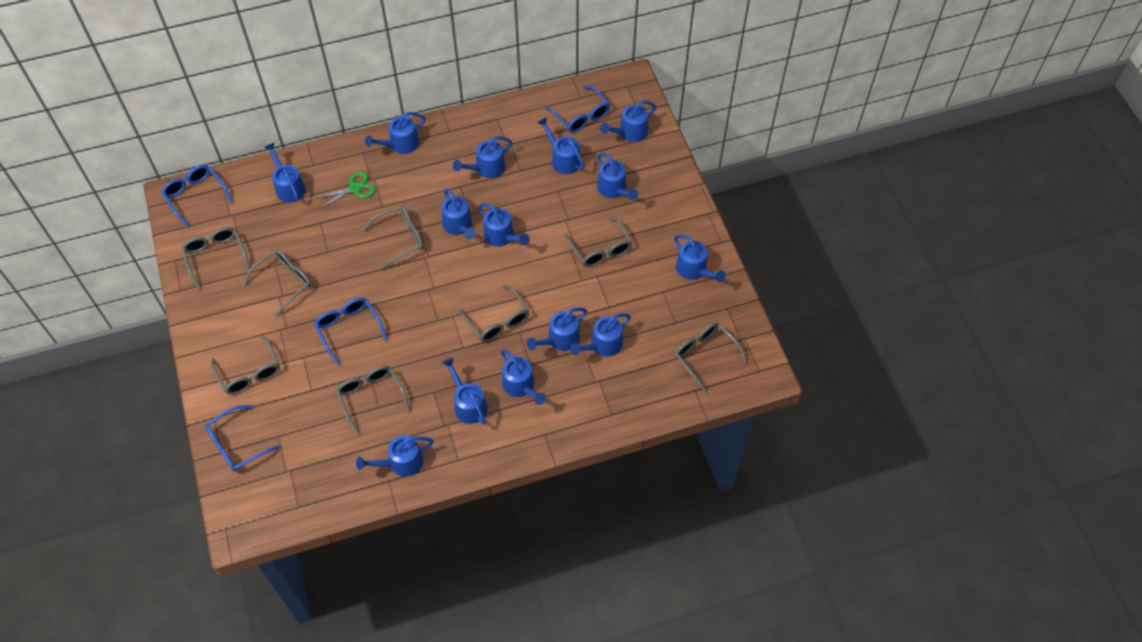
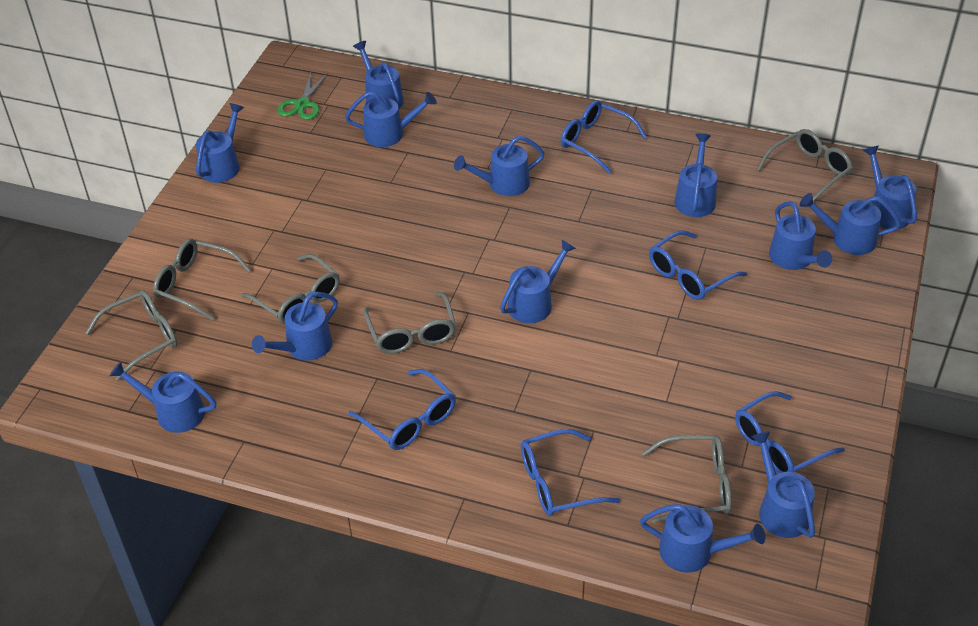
blue glasses: 4 -> 5
blue watering can: 14 -> 13
grey glasses: 8 -> 6

